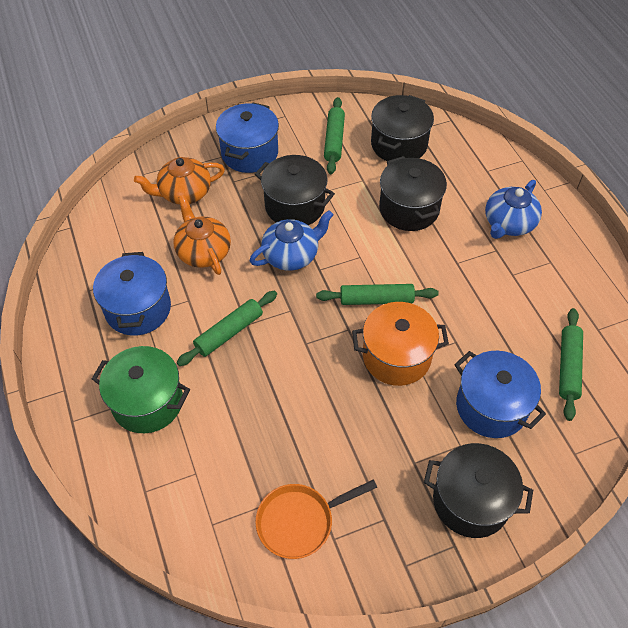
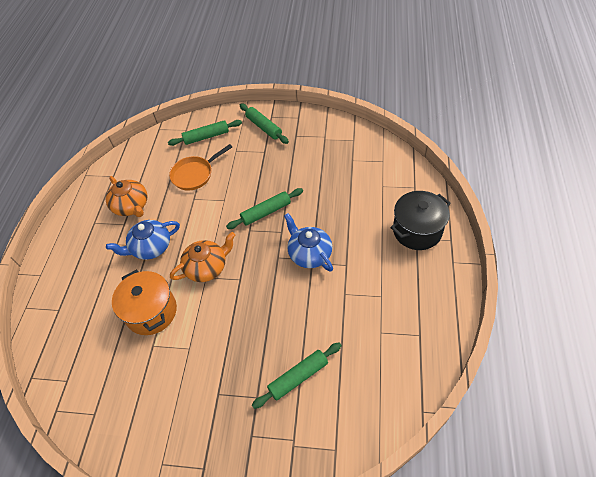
black pot: 4 -> 1
blue pot: 3 -> 0
green pot: 1 -> 0

